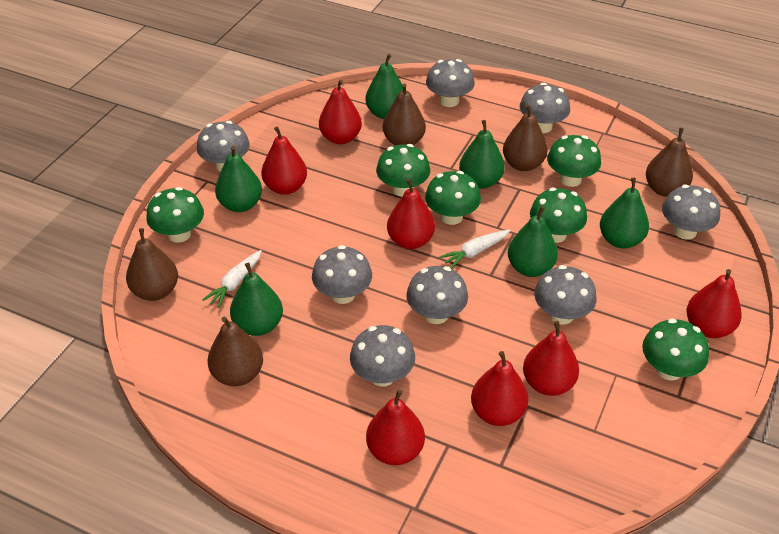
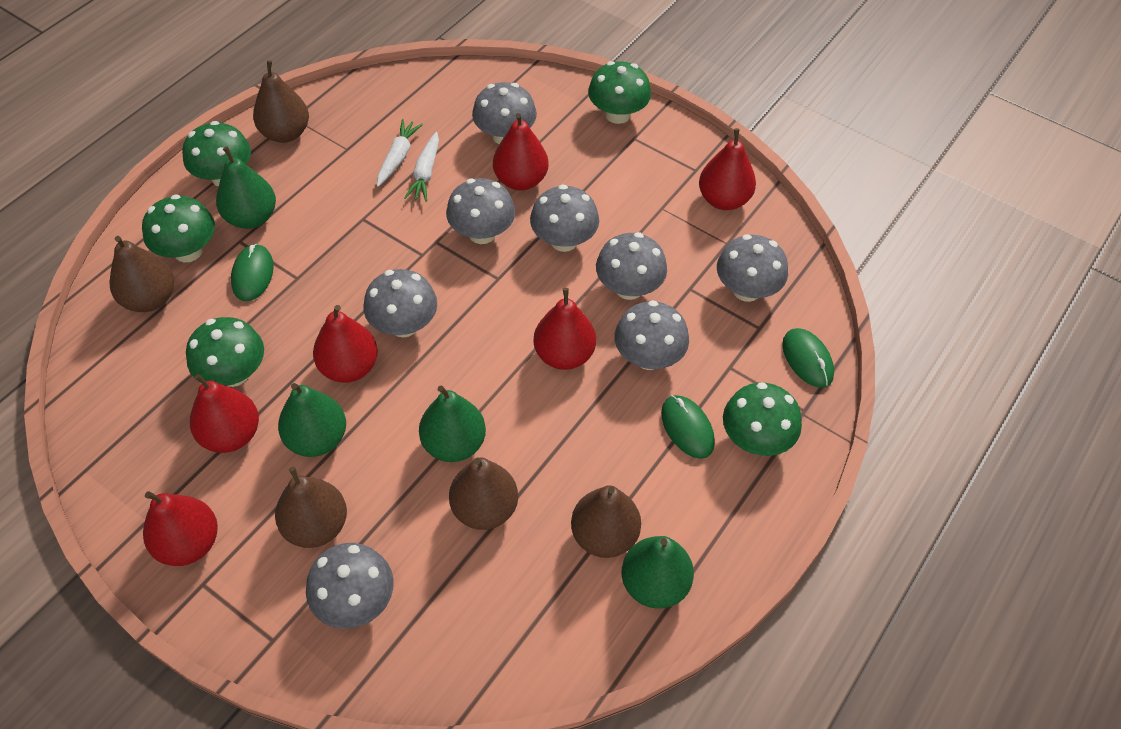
green mouse: 0 -> 3
green mushroom: 6 -> 5
green pear: 6 -> 4
red pear: 7 -> 6

